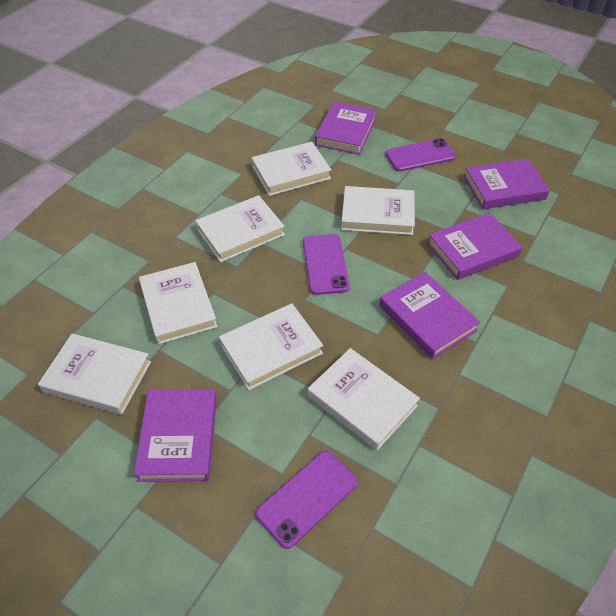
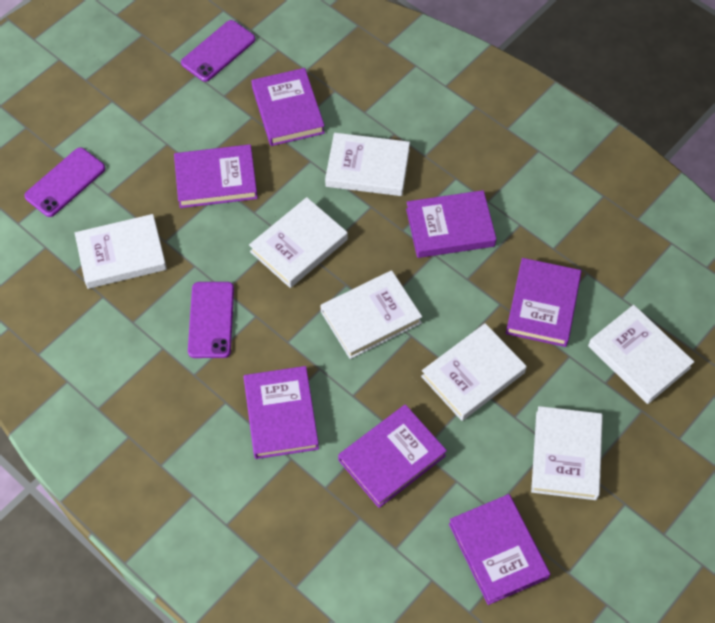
purple book: 5 -> 7

